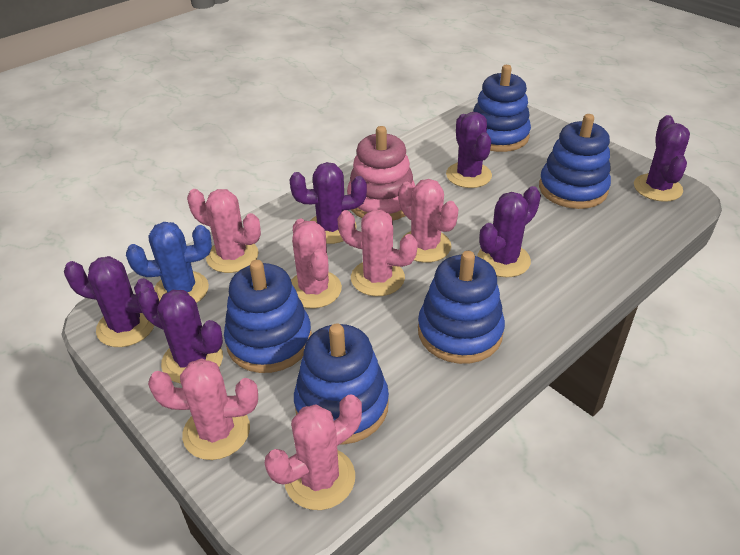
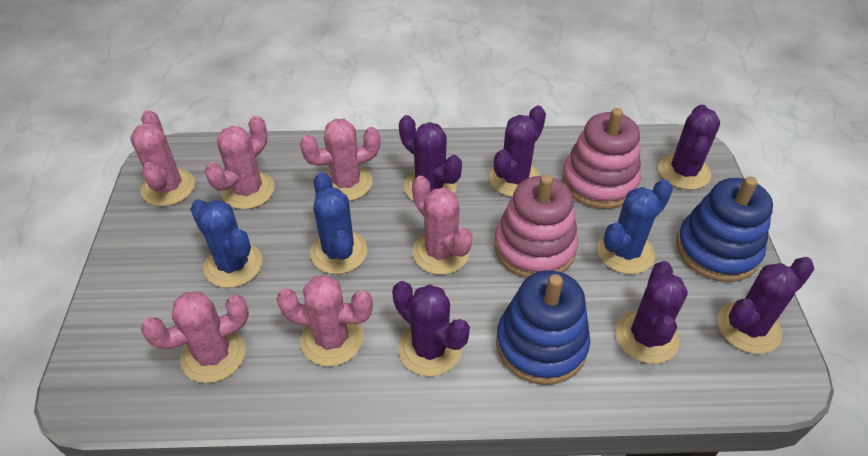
blue cactus: 1 -> 3
blue stacking toy: 5 -> 2
pink stacking toy: 1 -> 2

